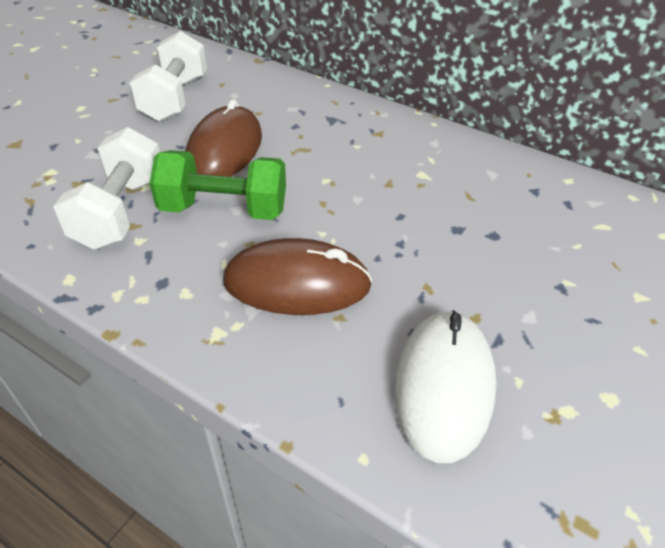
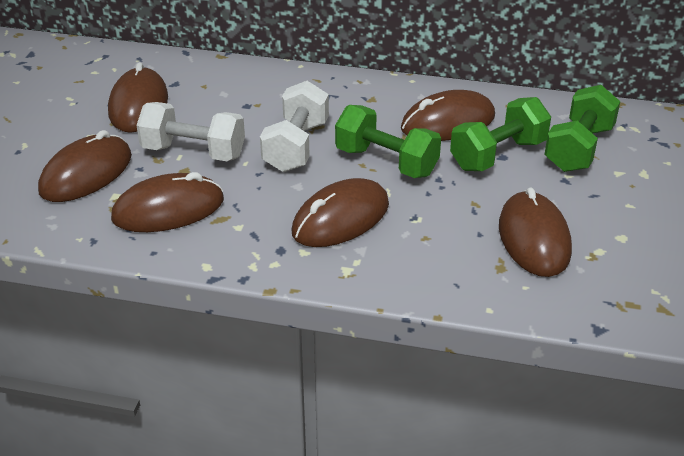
brown mouse: 2 -> 6
green dumbbell: 1 -> 3
white mouse: 1 -> 0

